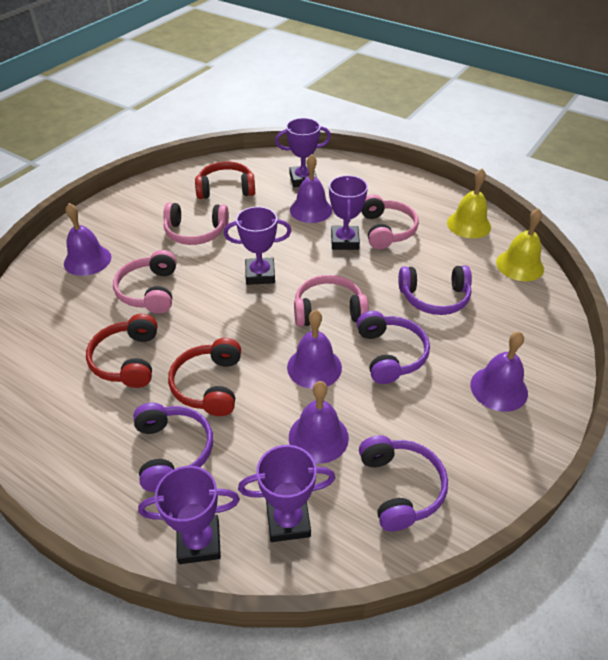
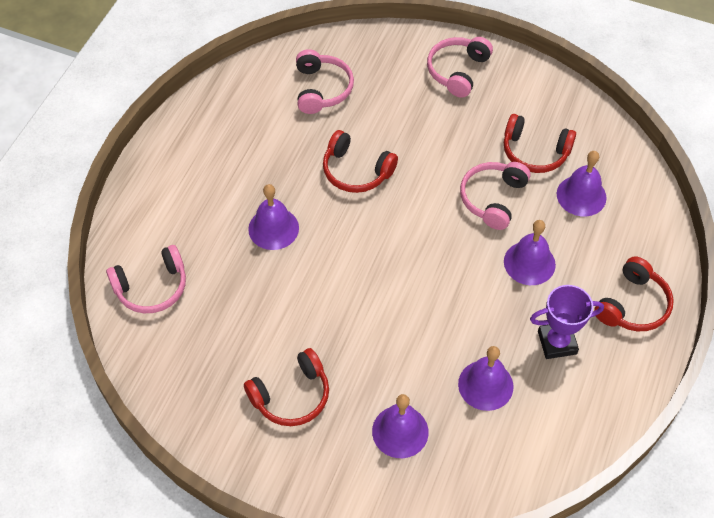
purple headphones: 4 -> 0
purple trophy: 5 -> 1
red headphones: 3 -> 4
yellow bell: 2 -> 0

